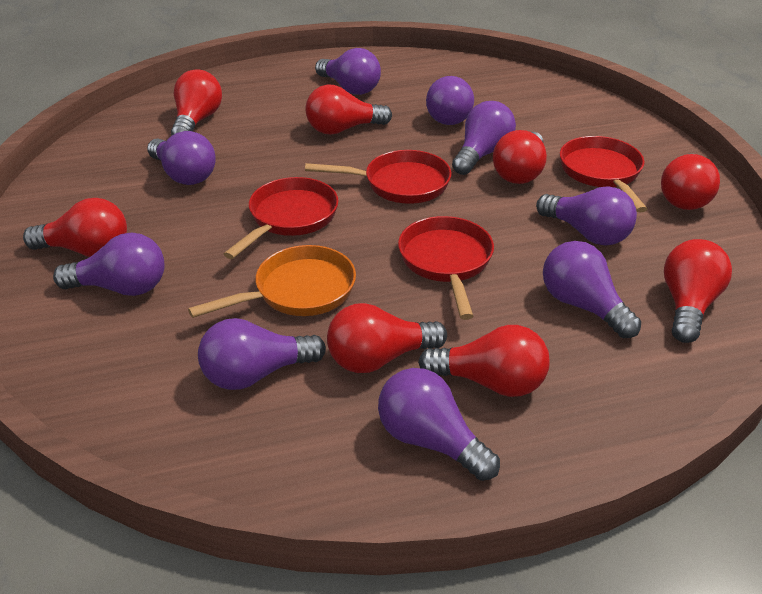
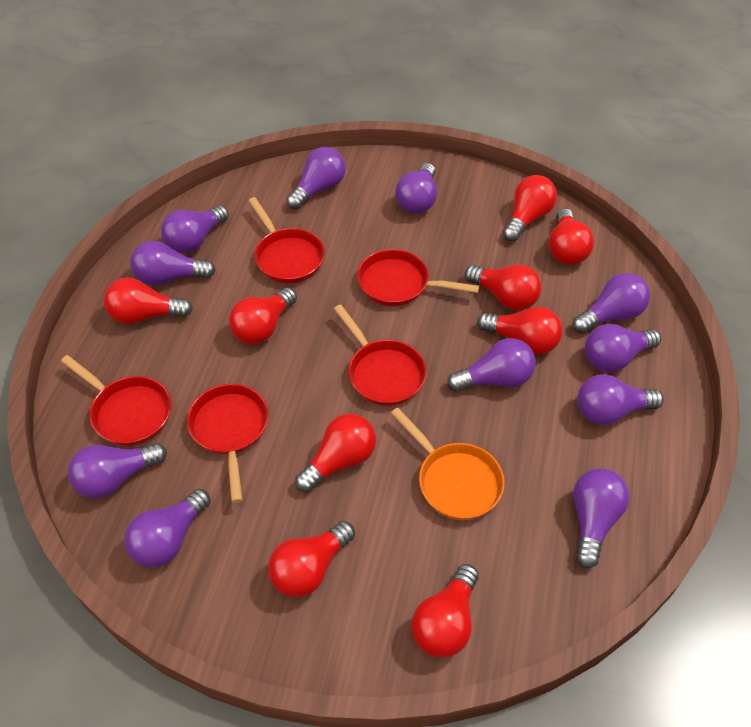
purple light bulb: 9 -> 11
red light bulb: 8 -> 9
red pan: 4 -> 5

